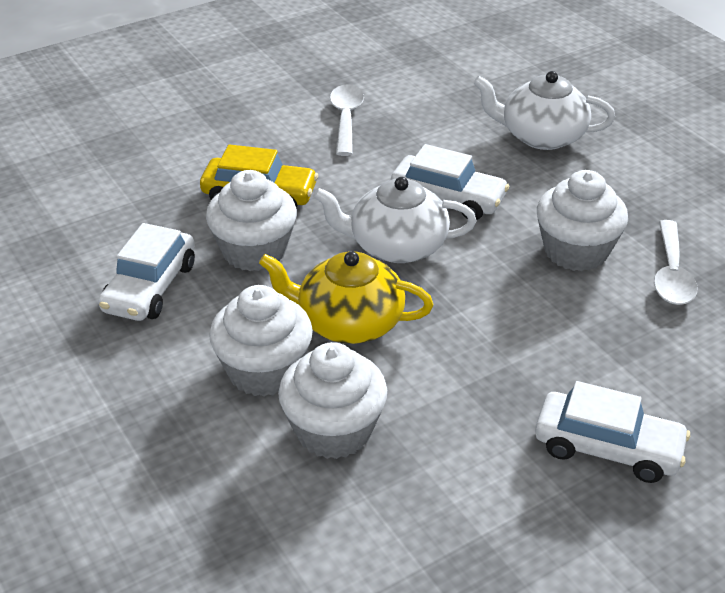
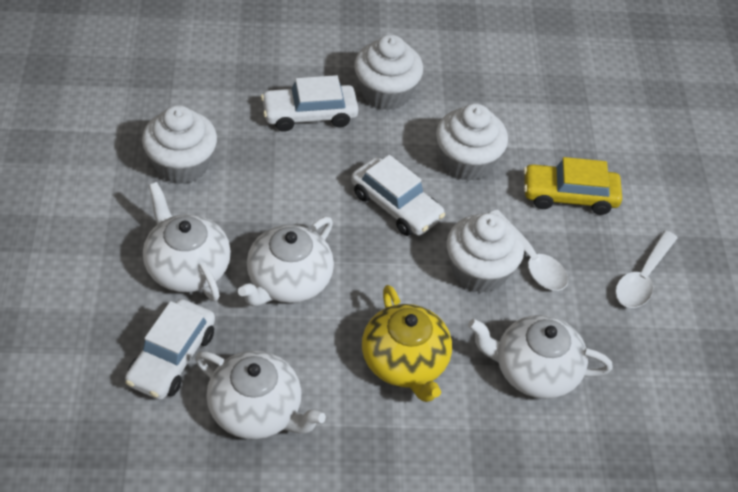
white teapot: 2 -> 4

